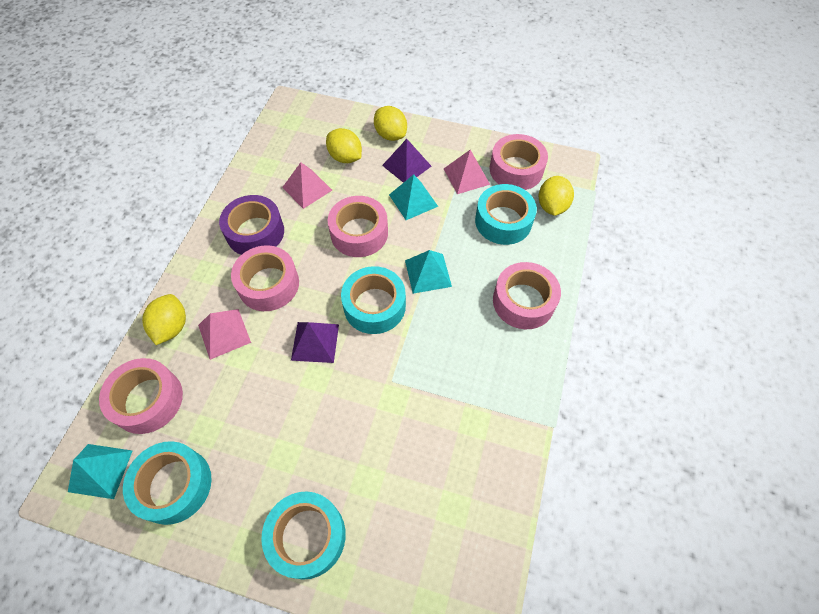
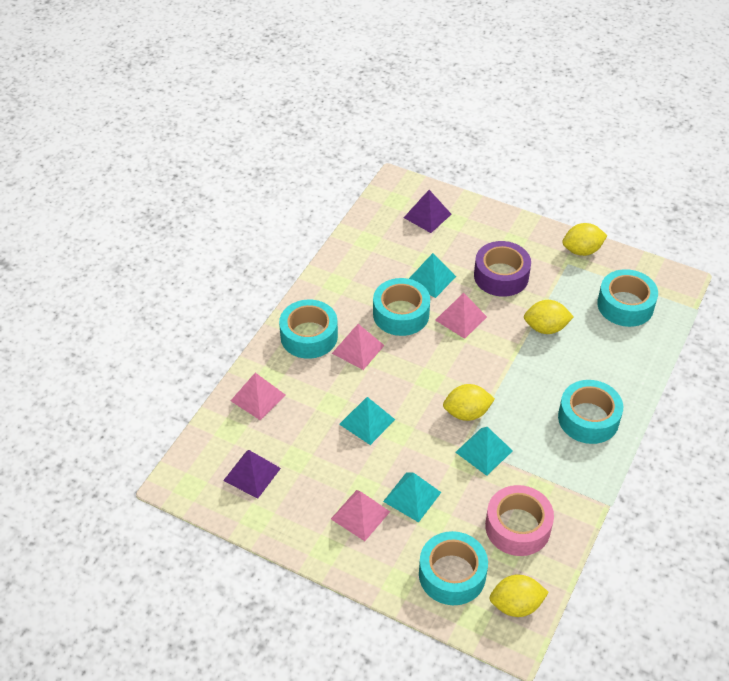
pink pyramid: 3 -> 4
pink tape: 5 -> 1
turquoise pyramid: 3 -> 4
turquoise tape: 4 -> 5

